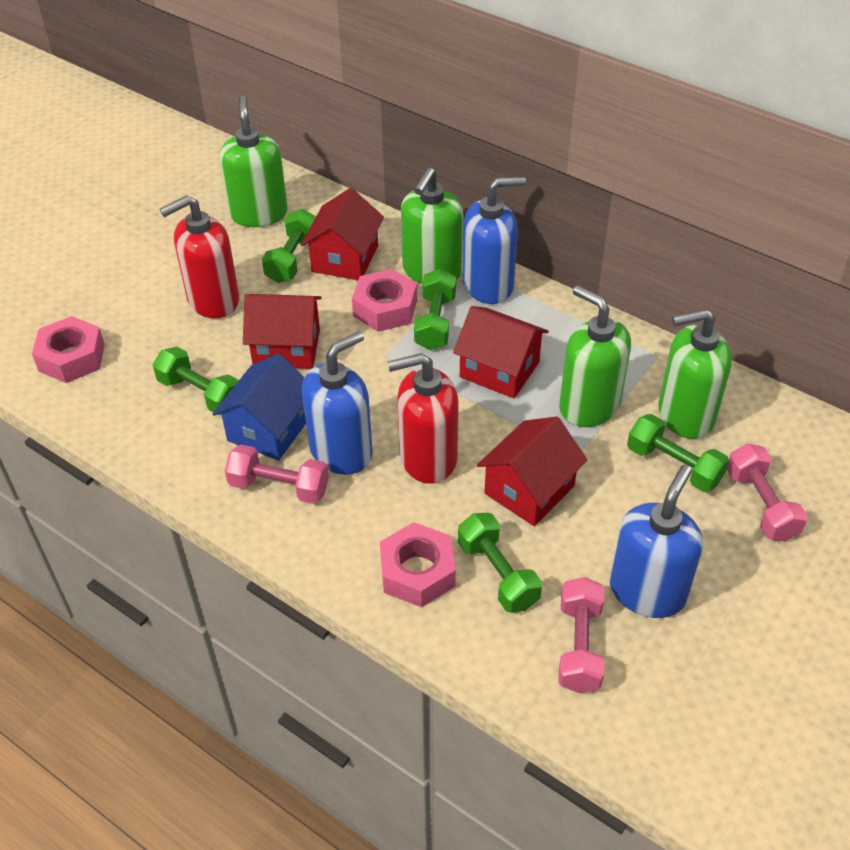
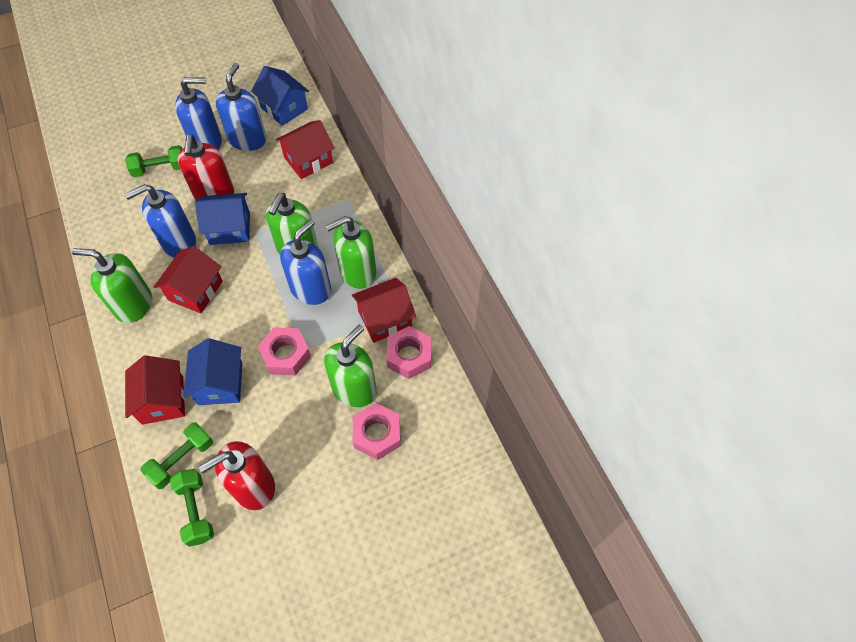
blue house: 1 -> 3
blue soap dispenser: 3 -> 4
green dumbbell: 5 -> 3
pink dumbbell: 3 -> 0

